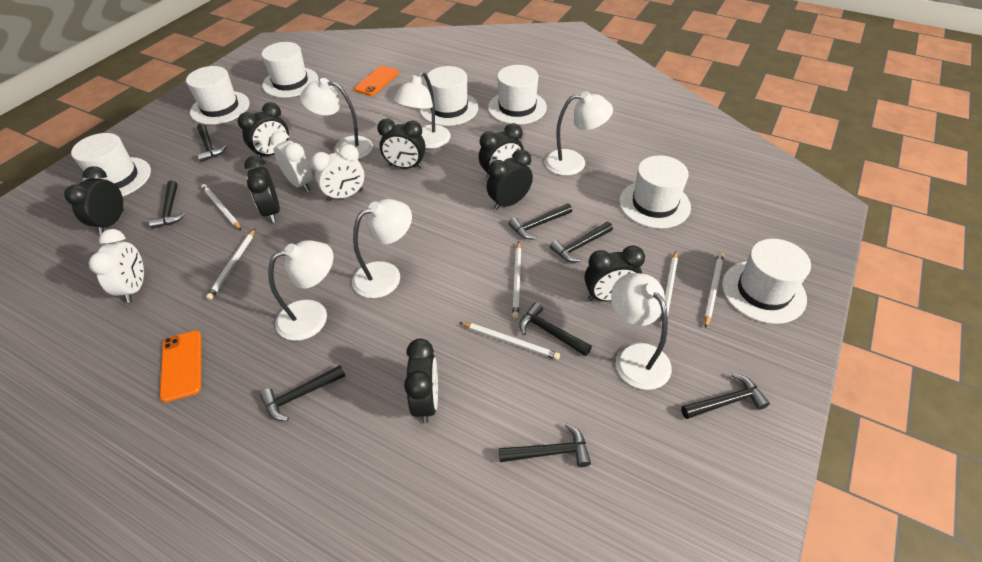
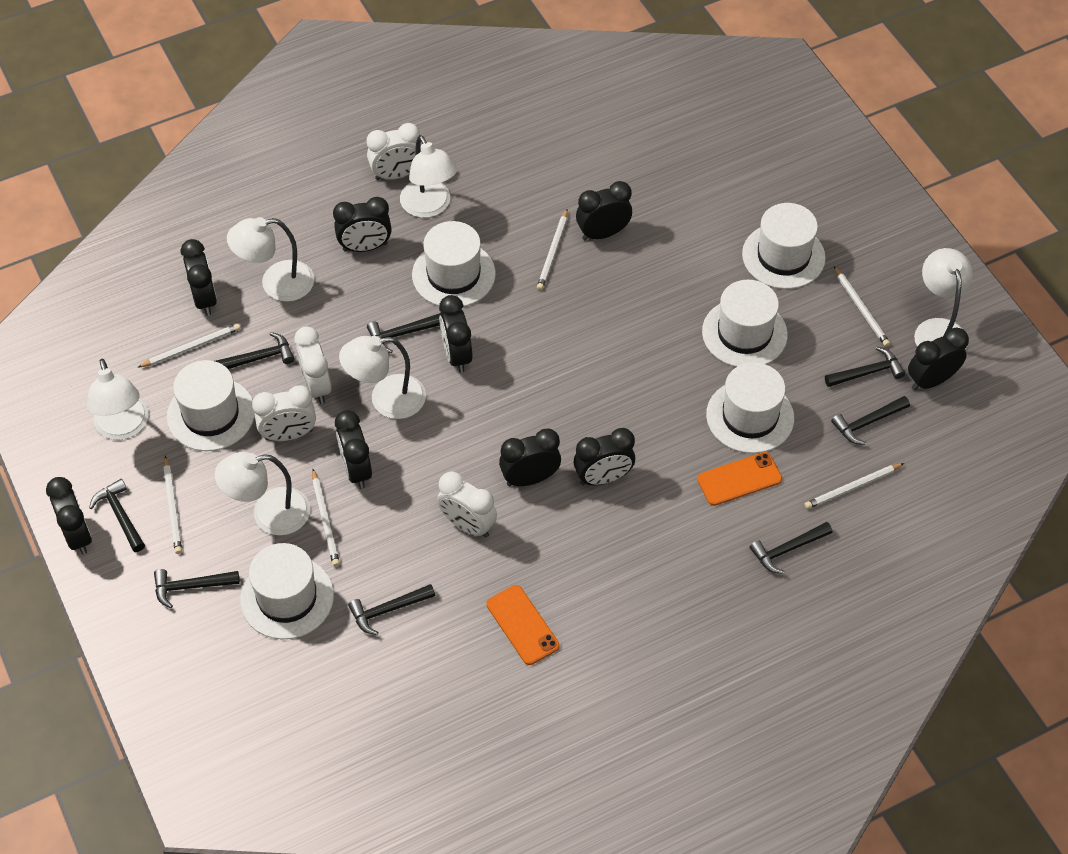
black clock: 8 -> 9
white clock: 3 -> 4
white hat: 7 -> 6

